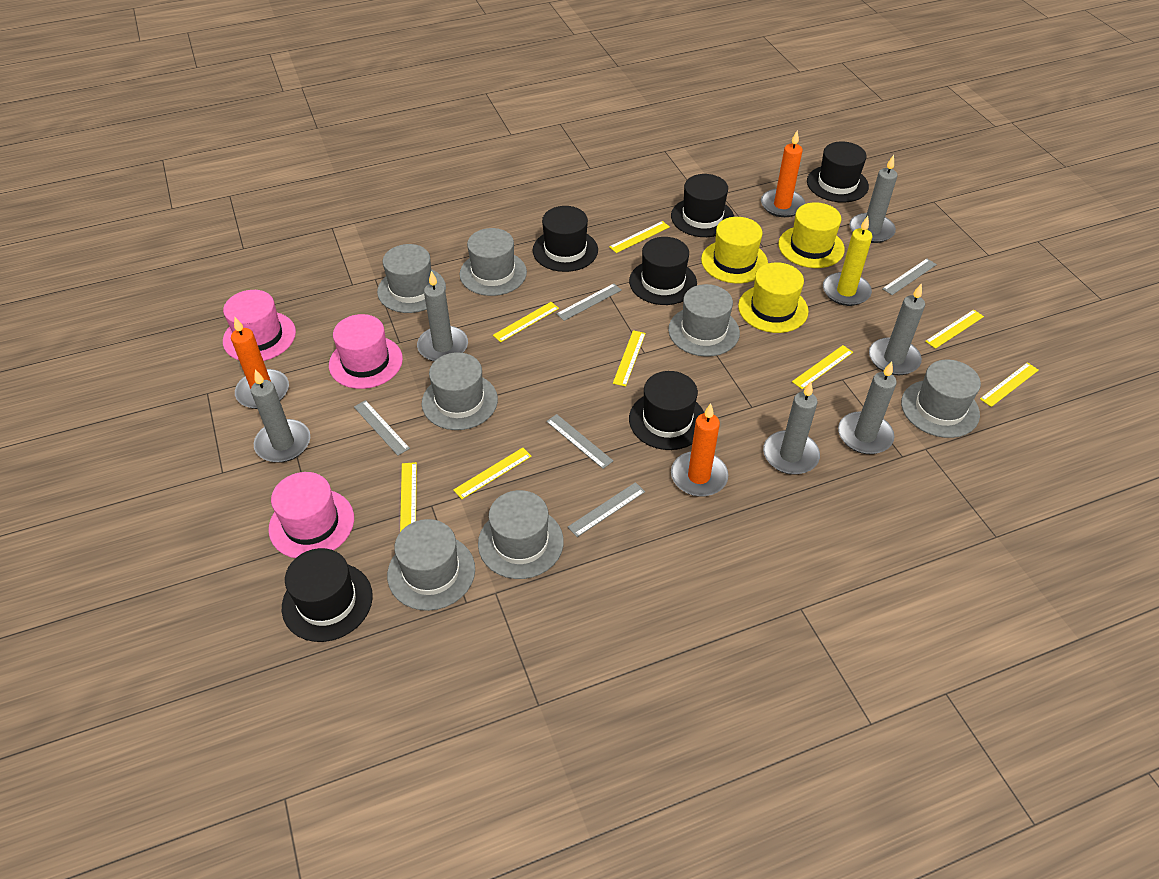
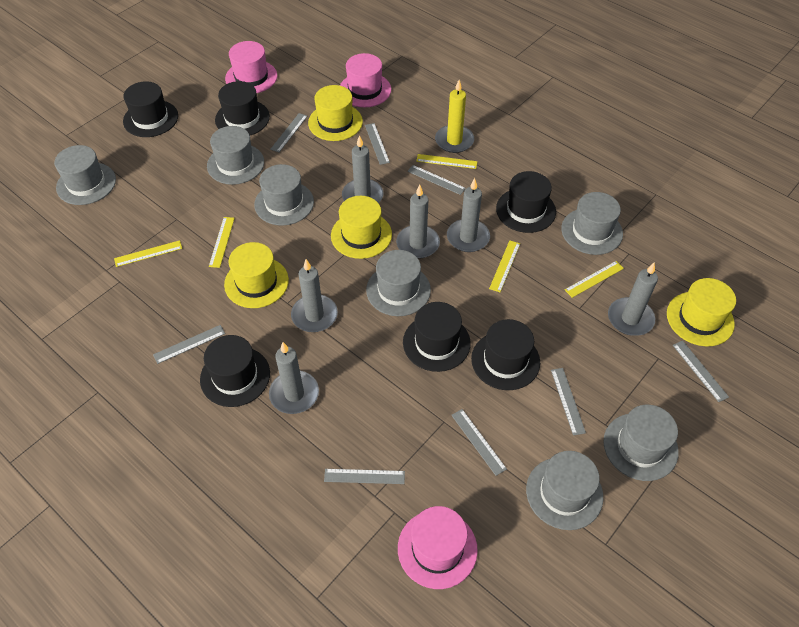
grey ruler: 5 -> 8
orange candle: 3 -> 0
yellow hat: 3 -> 4
yellow ruler: 8 -> 5

